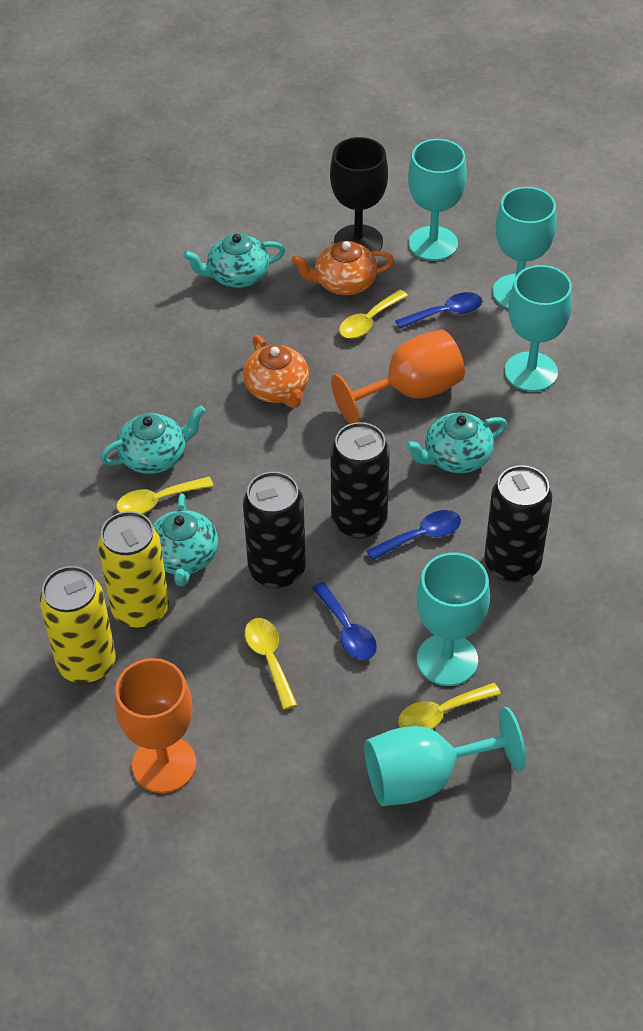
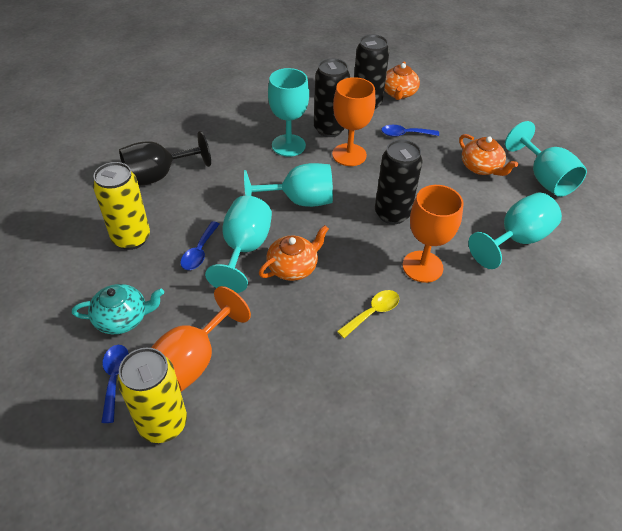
orange goblet: 2 -> 3
orange teapot: 2 -> 3
turquoise teapot: 4 -> 1
yellow spoon: 4 -> 1

